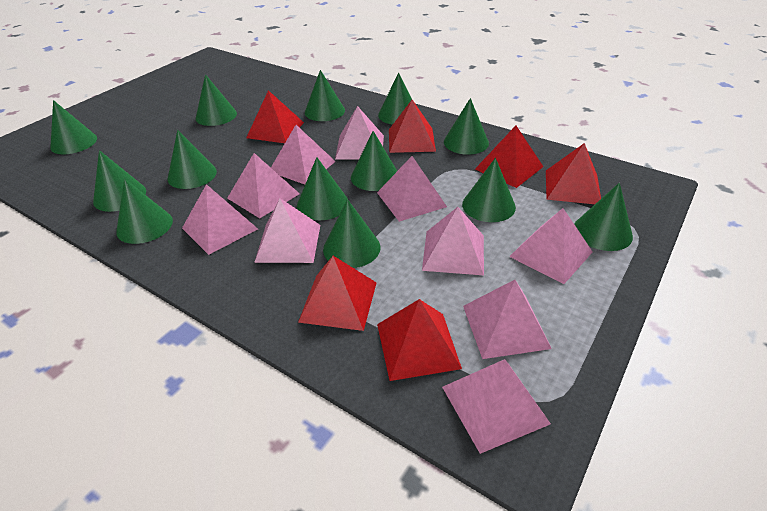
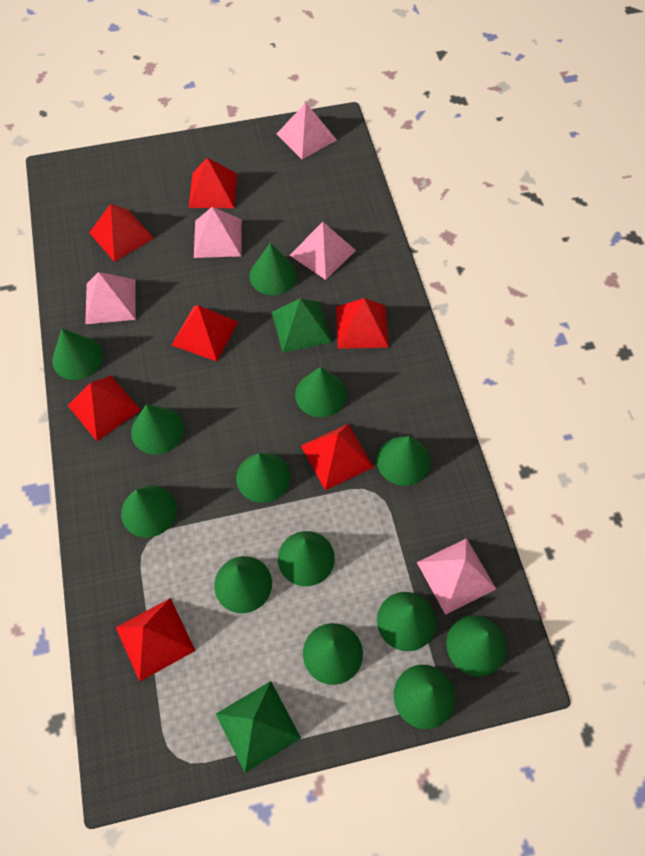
green pyramid: 0 -> 2
pink pyramid: 10 -> 5
red pyramid: 6 -> 7

